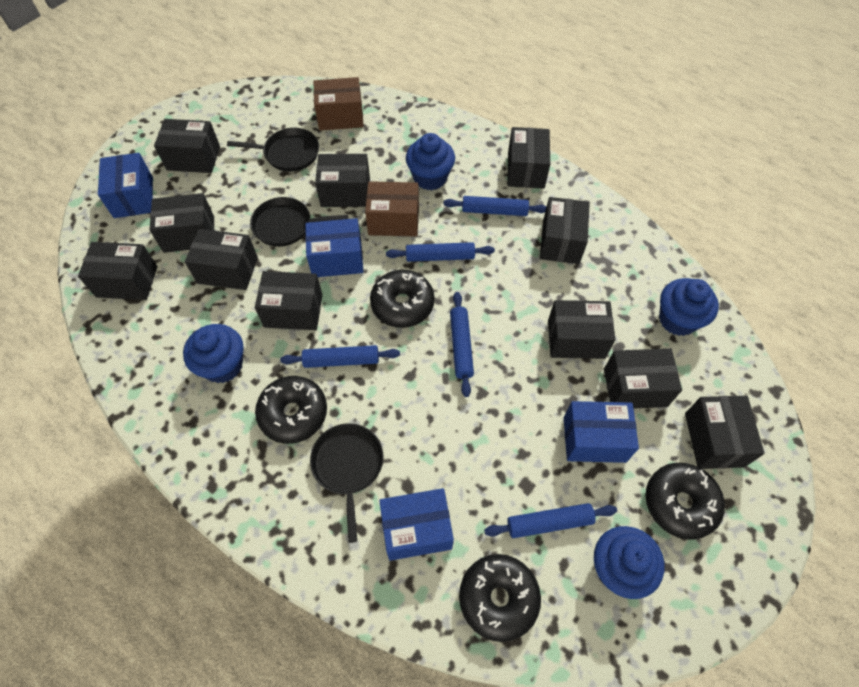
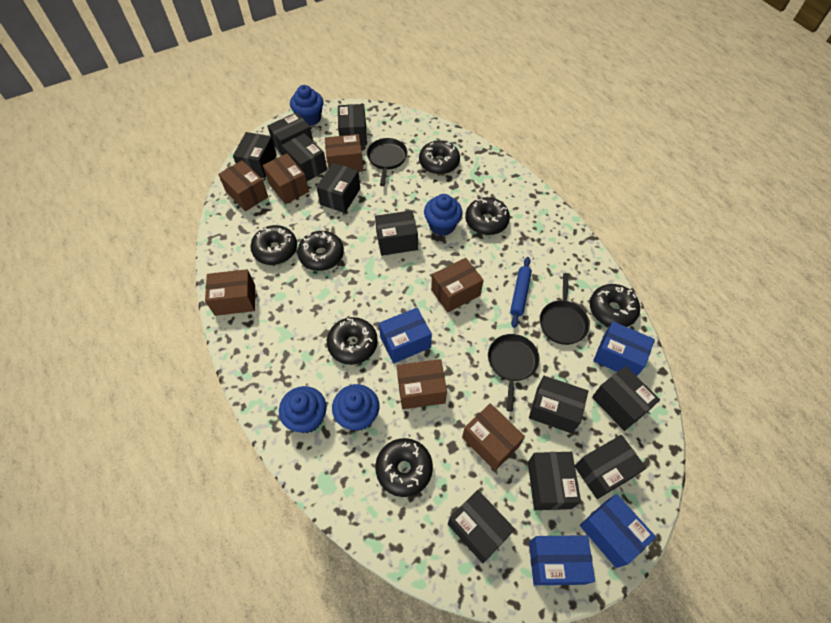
black donut: 4 -> 7
blue rolling pin: 5 -> 1
brown box: 2 -> 7

